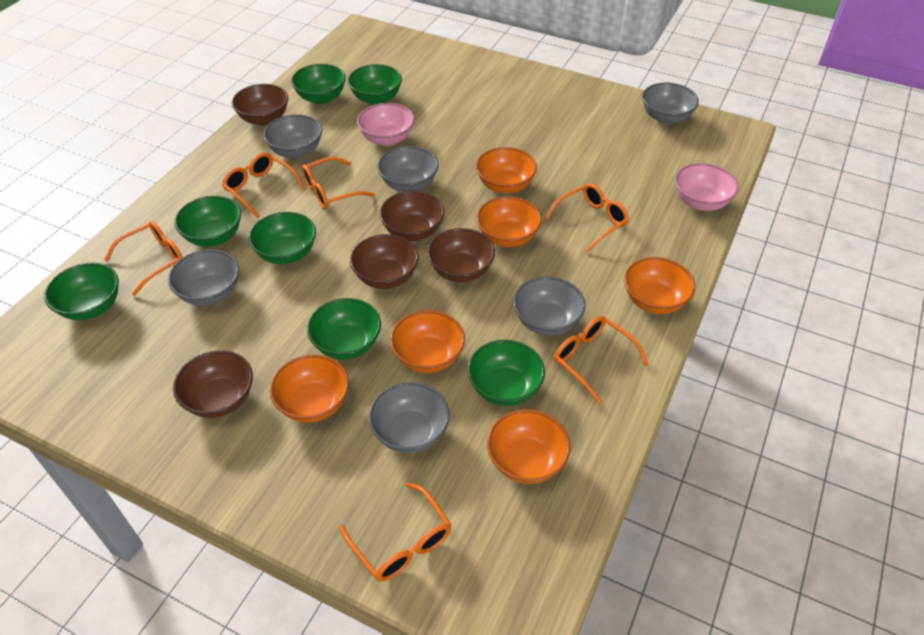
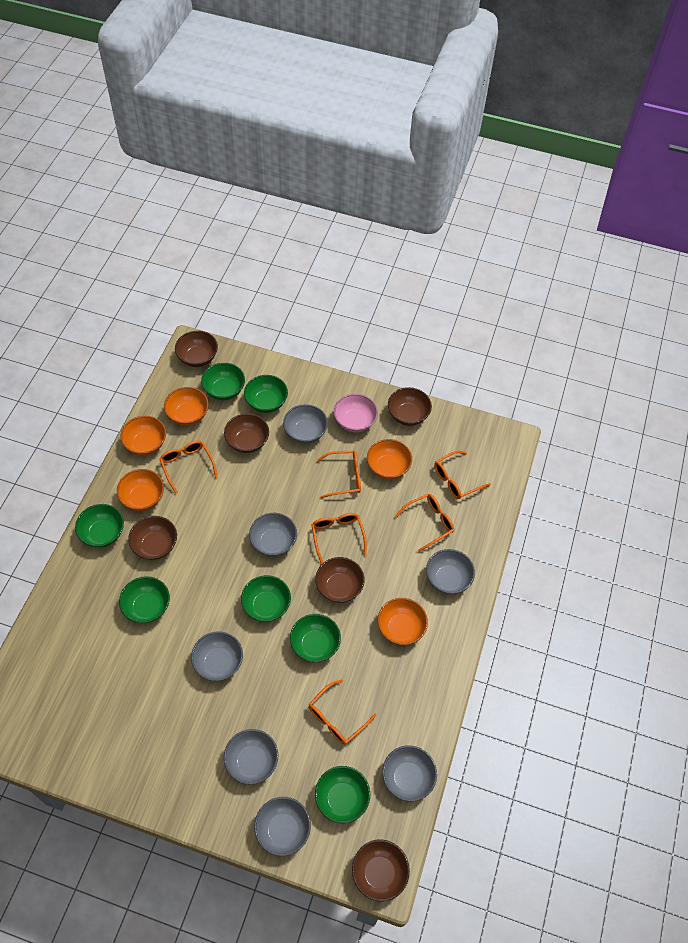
brown bowl: 5 -> 6
grey bowl: 6 -> 7
orange bowl: 6 -> 5
pink bowl: 2 -> 1

